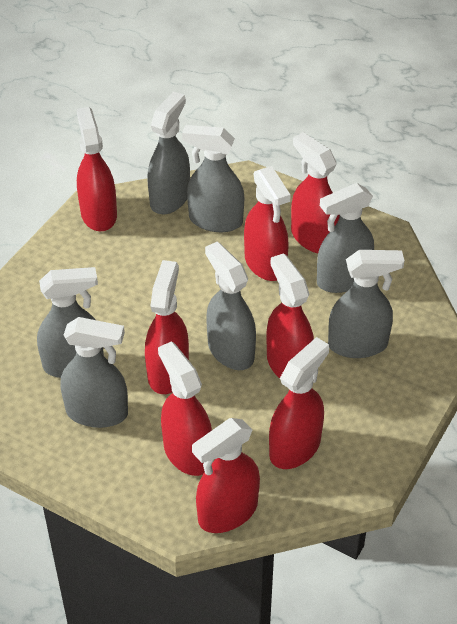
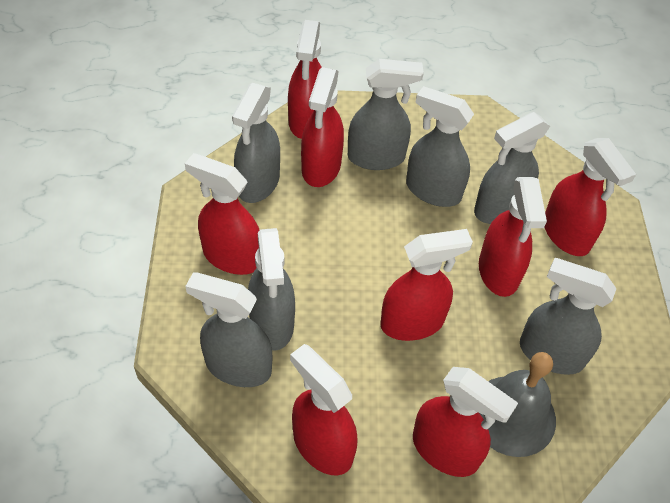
grey bell: 0 -> 1

